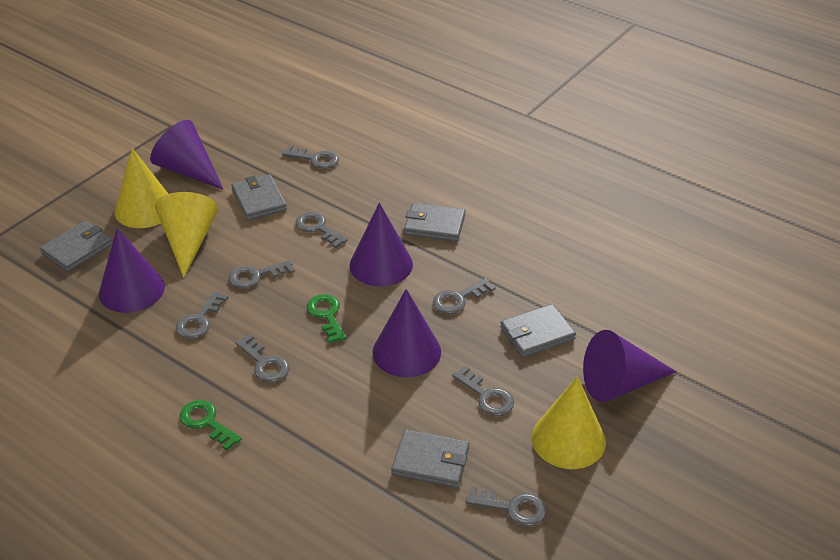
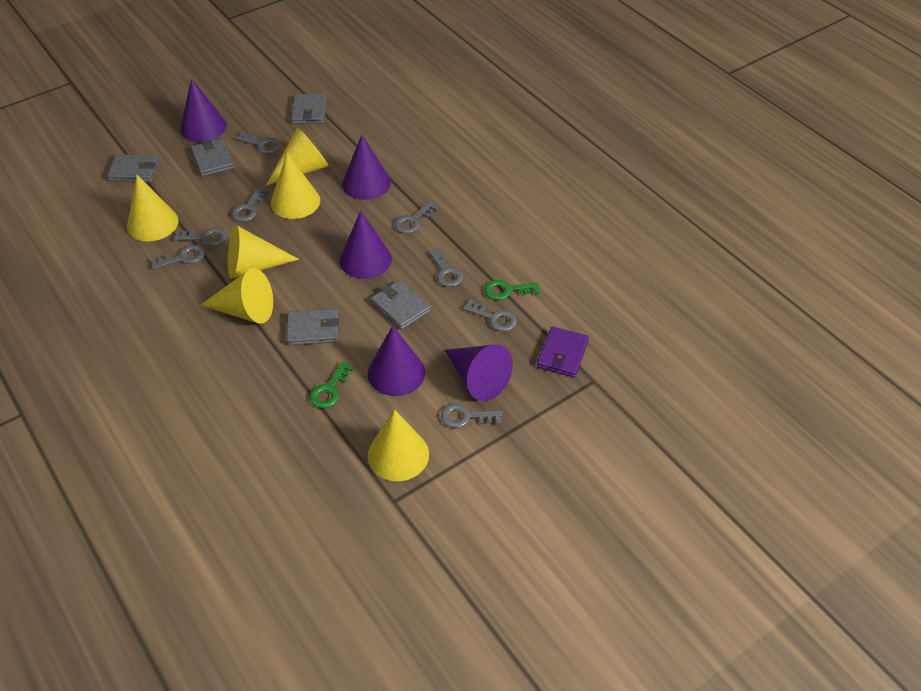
purple wallet: 0 -> 1
yellow cone: 3 -> 6

